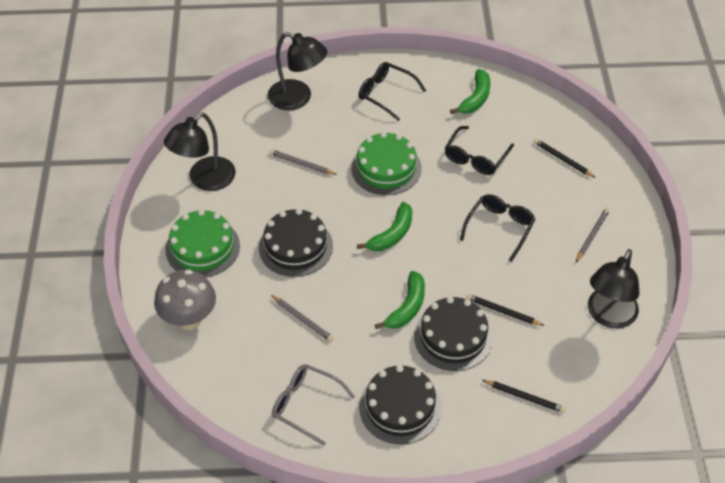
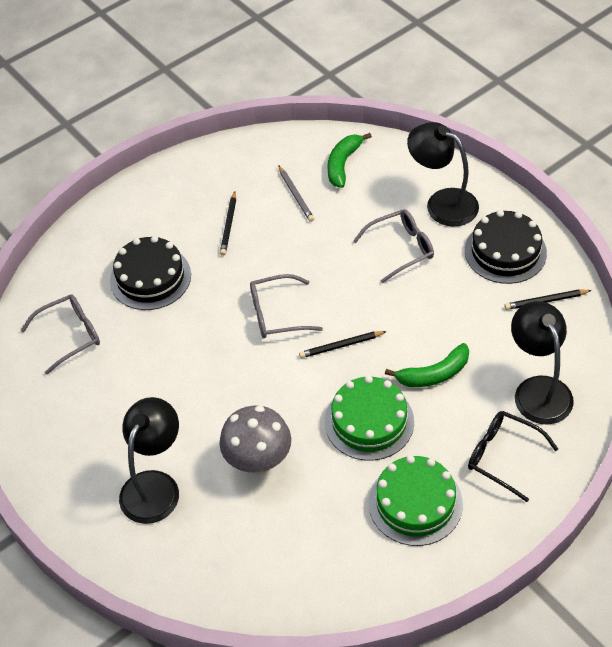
black cake: 3 -> 2
black glasses: 3 -> 1
green banana: 3 -> 2
grey glasses: 1 -> 3
grey pencil: 3 -> 1

